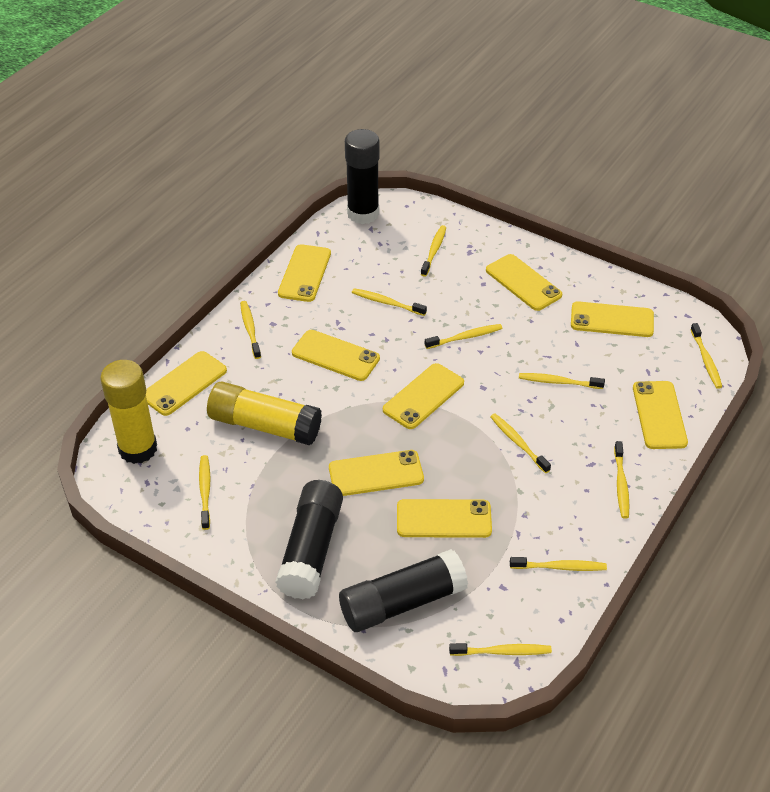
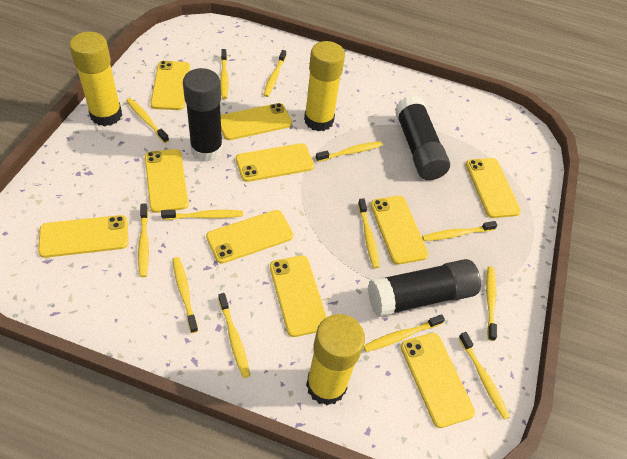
yellow glue stick: 2 -> 3
yellow phone: 9 -> 10
yellow toothbrush: 11 -> 13

